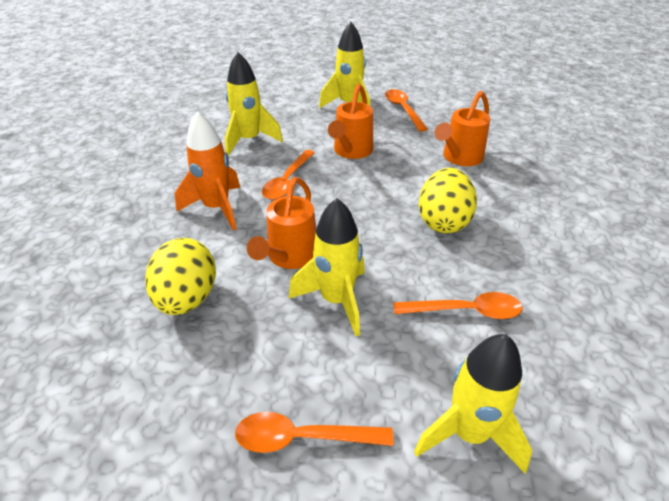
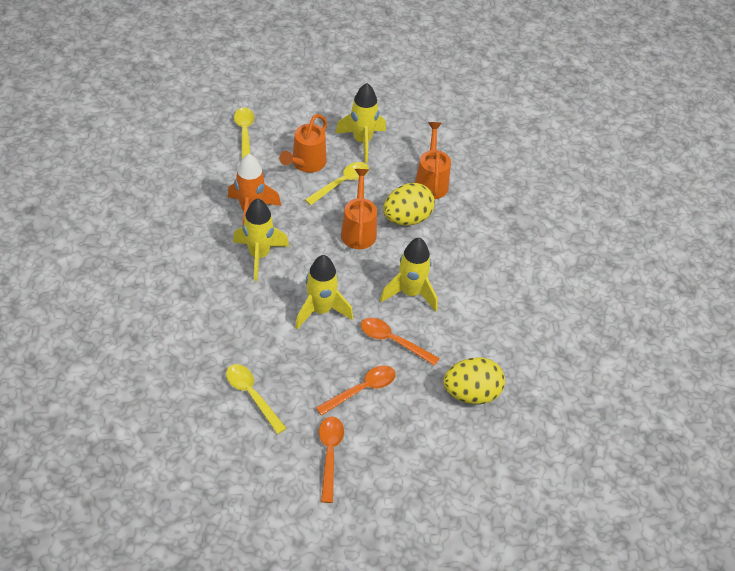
orange spoon: 4 -> 3
yellow spoon: 0 -> 3

